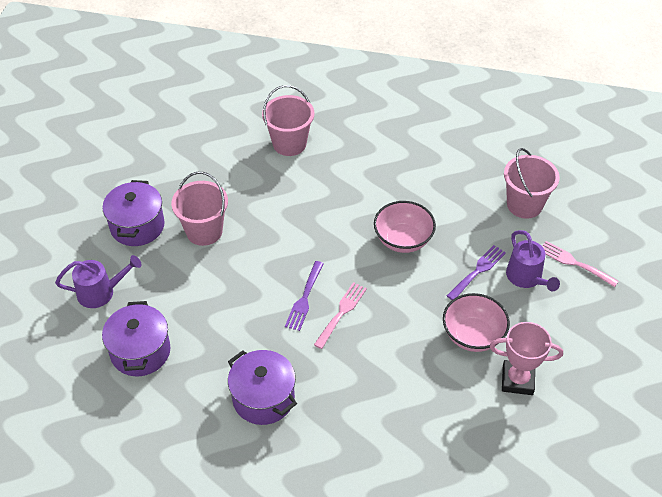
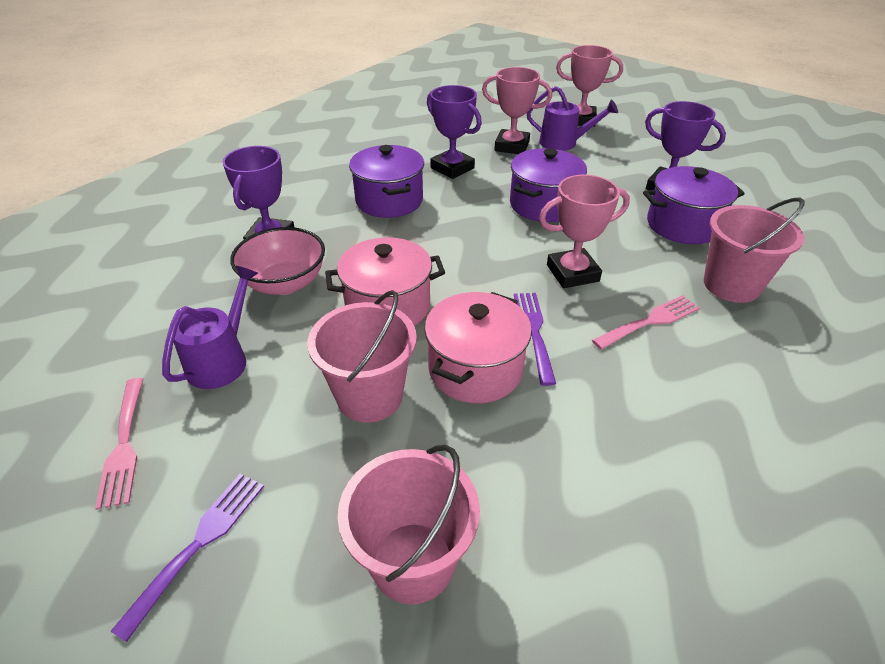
pink bowl: 2 -> 1
pink pot: 0 -> 2
pink trophy: 1 -> 3
purple trophy: 0 -> 3

